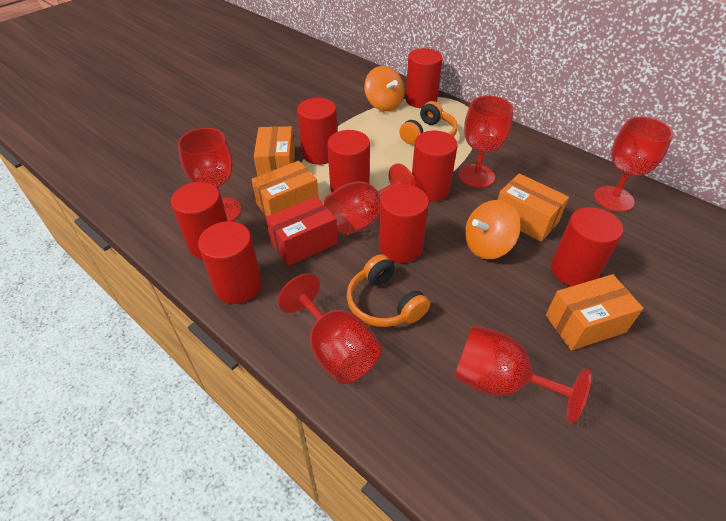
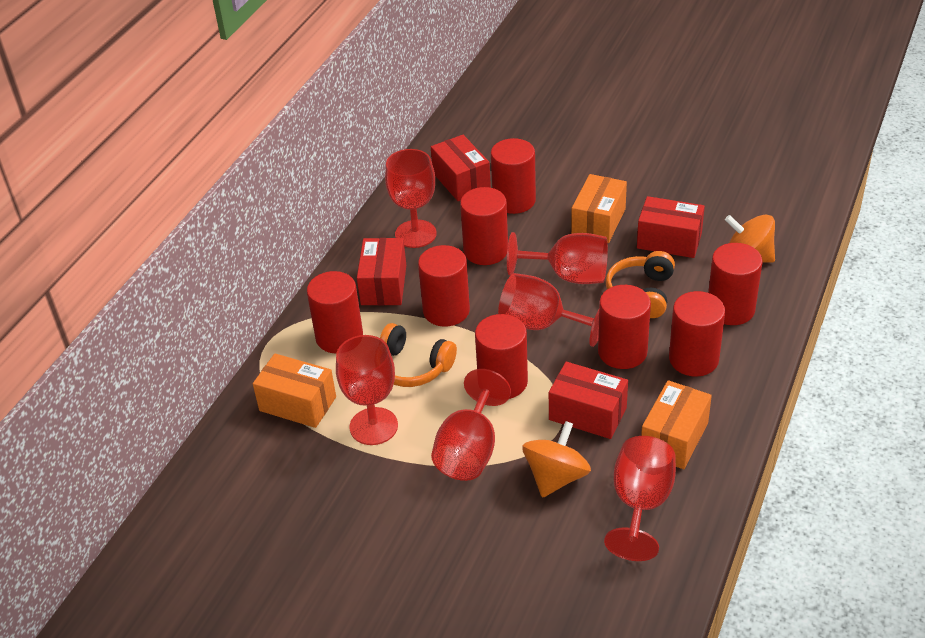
orange box: 4 -> 3
red box: 1 -> 4

